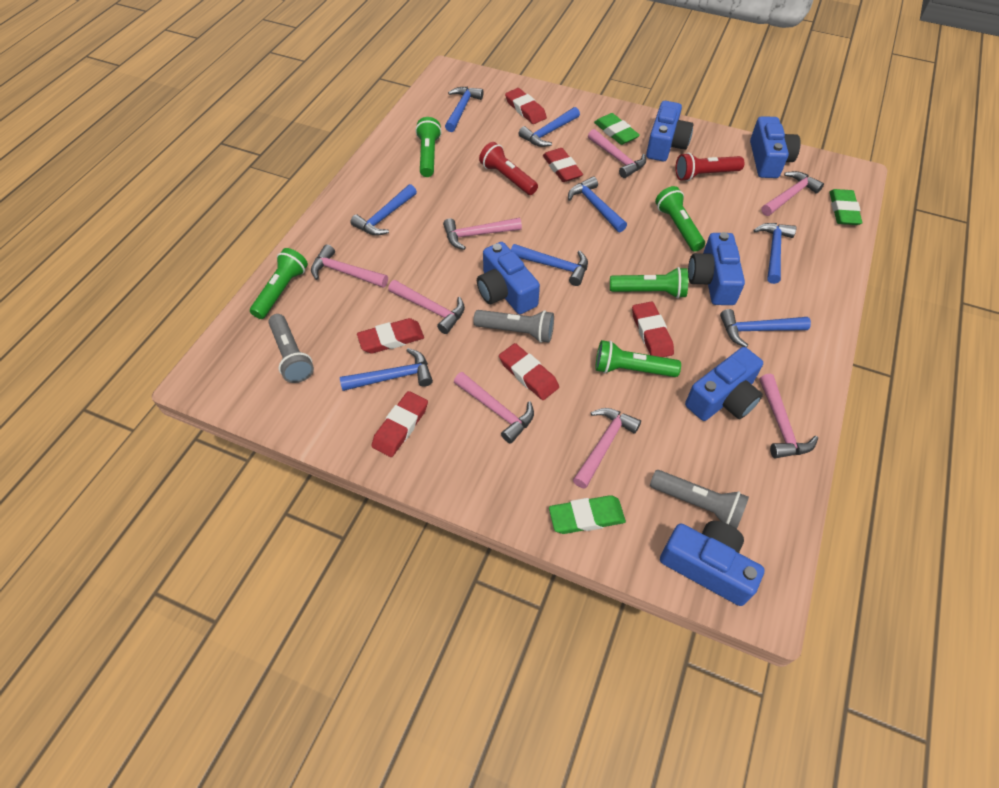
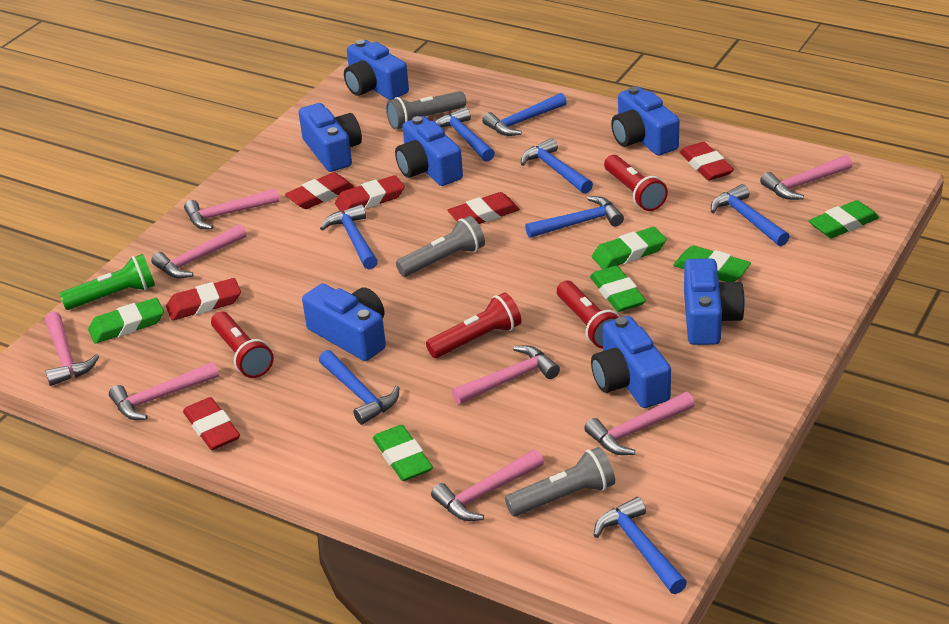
blue camera: 6 -> 7
green eraser: 3 -> 6
green flashlight: 5 -> 1
red flashlight: 2 -> 4

